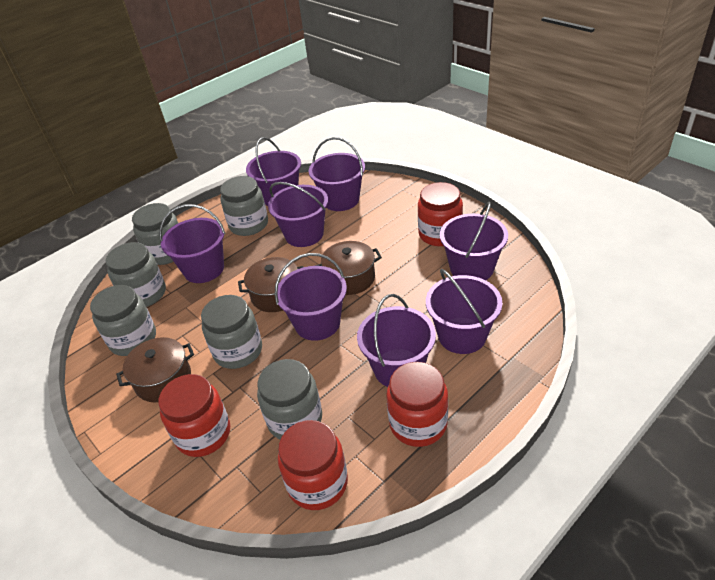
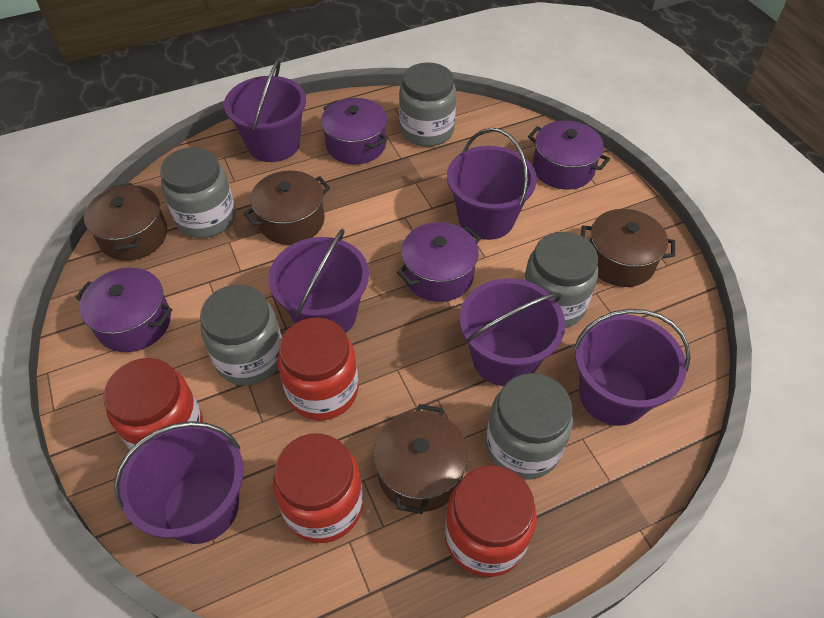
brown pot: 3 -> 4
grey jar: 6 -> 5
purple bucket: 8 -> 6
purple pot: 0 -> 4

